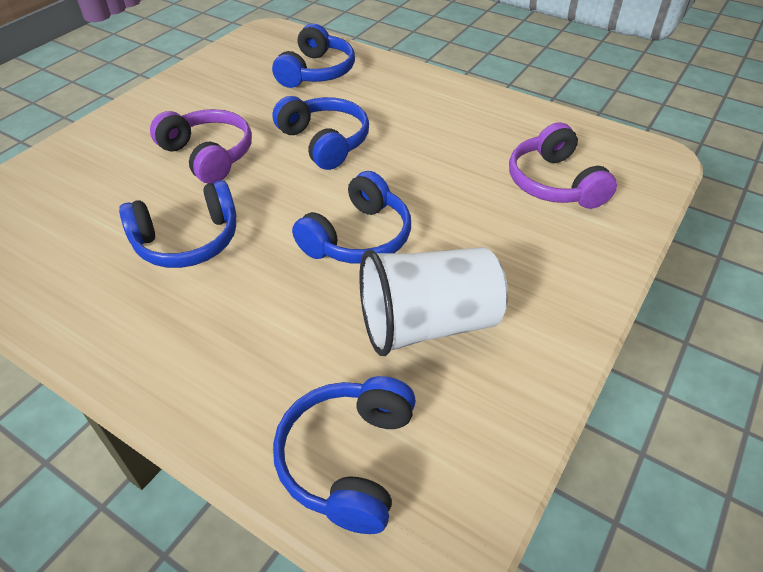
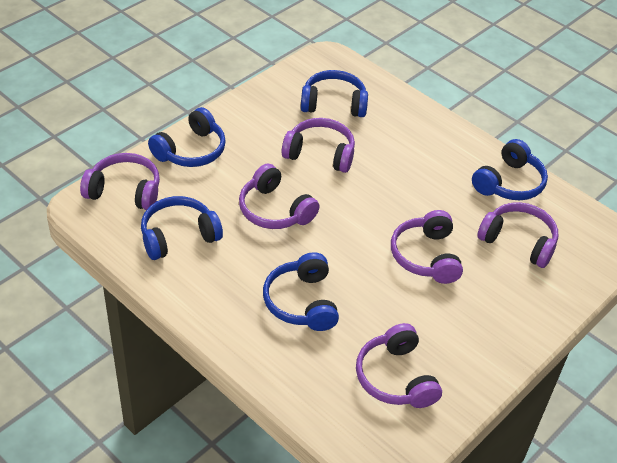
purple headphones: 2 -> 6
white cup: 1 -> 0

